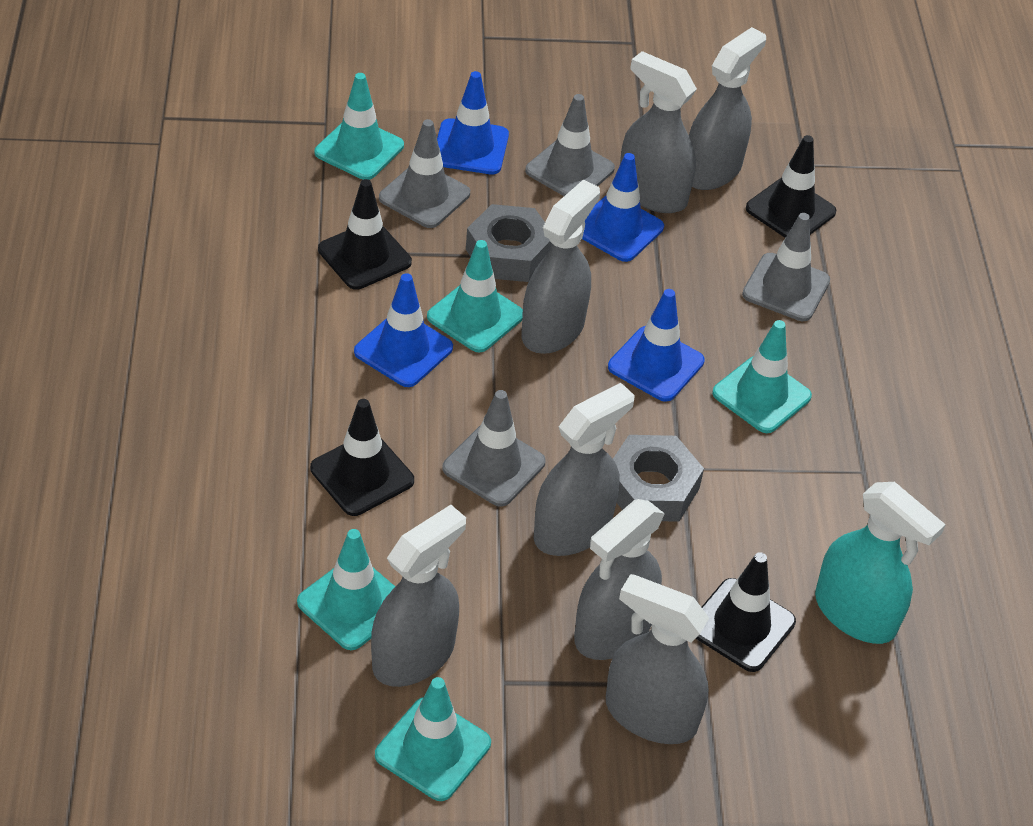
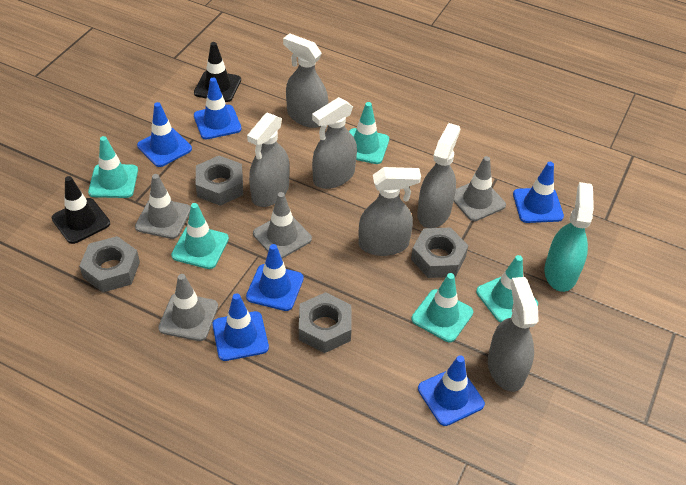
black traffic cone: 4 -> 2
blue traffic cone: 4 -> 6
grey nut: 2 -> 4
grey spray bottle: 7 -> 6

